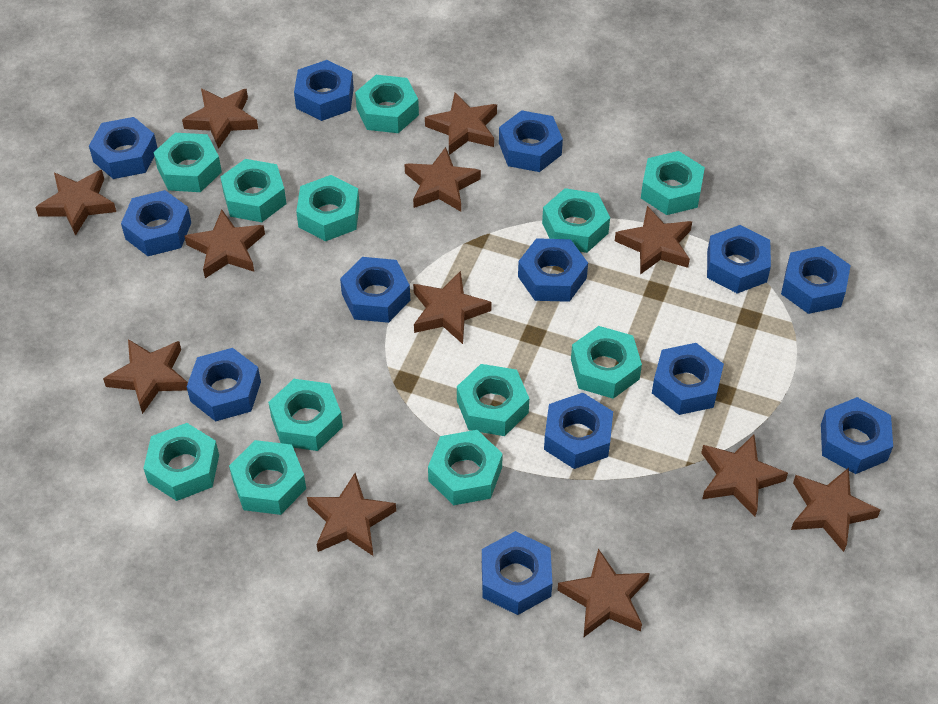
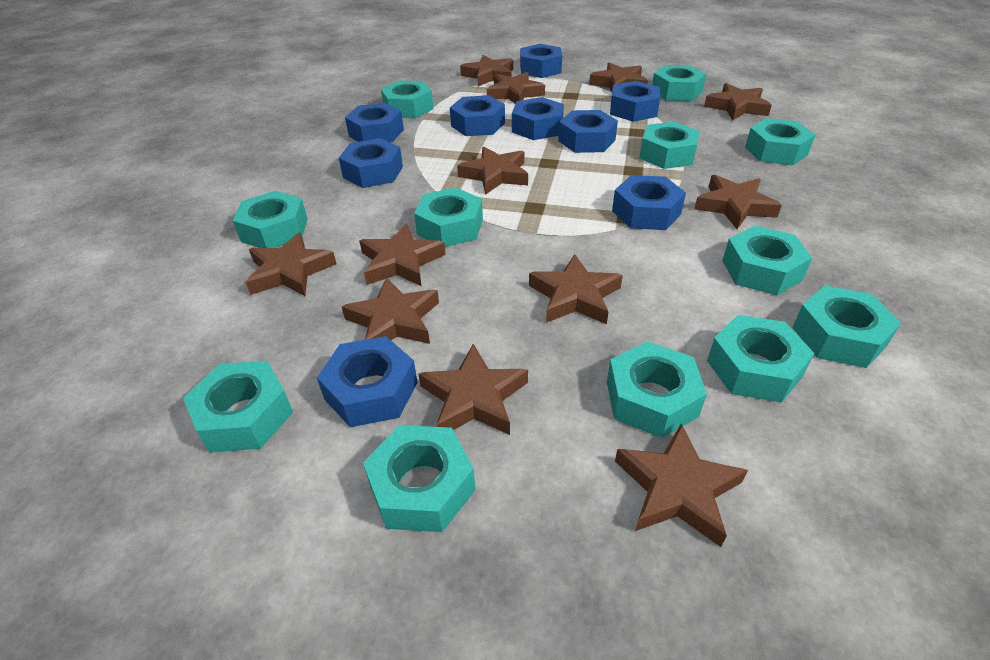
blue nut: 13 -> 9

